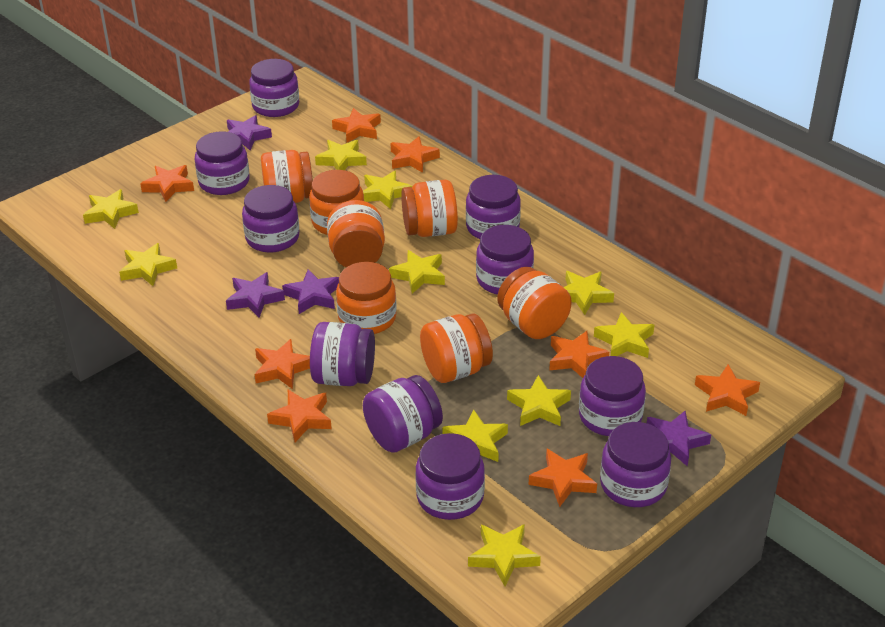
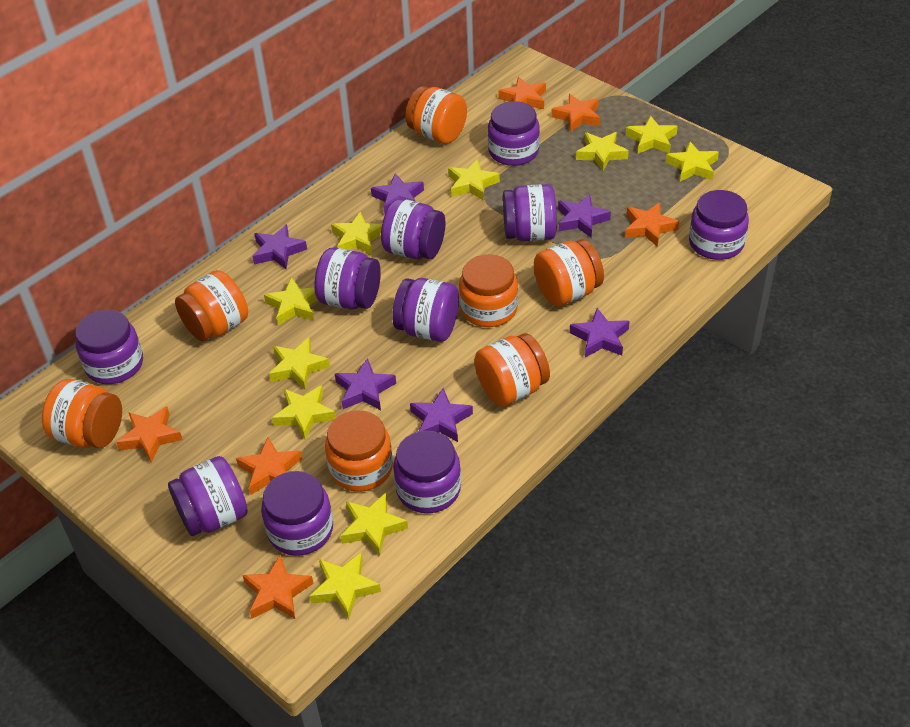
orange star: 8 -> 6
purple star: 4 -> 6

